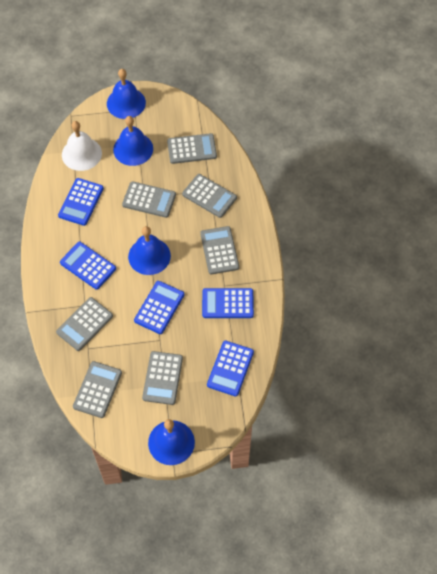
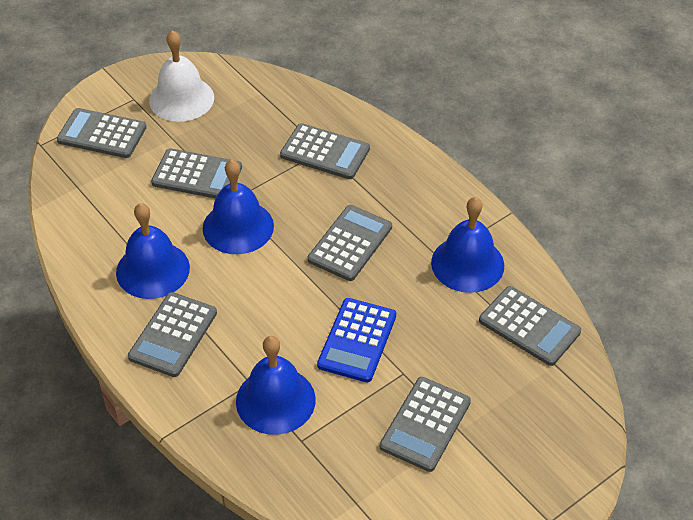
blue calculator: 5 -> 1

